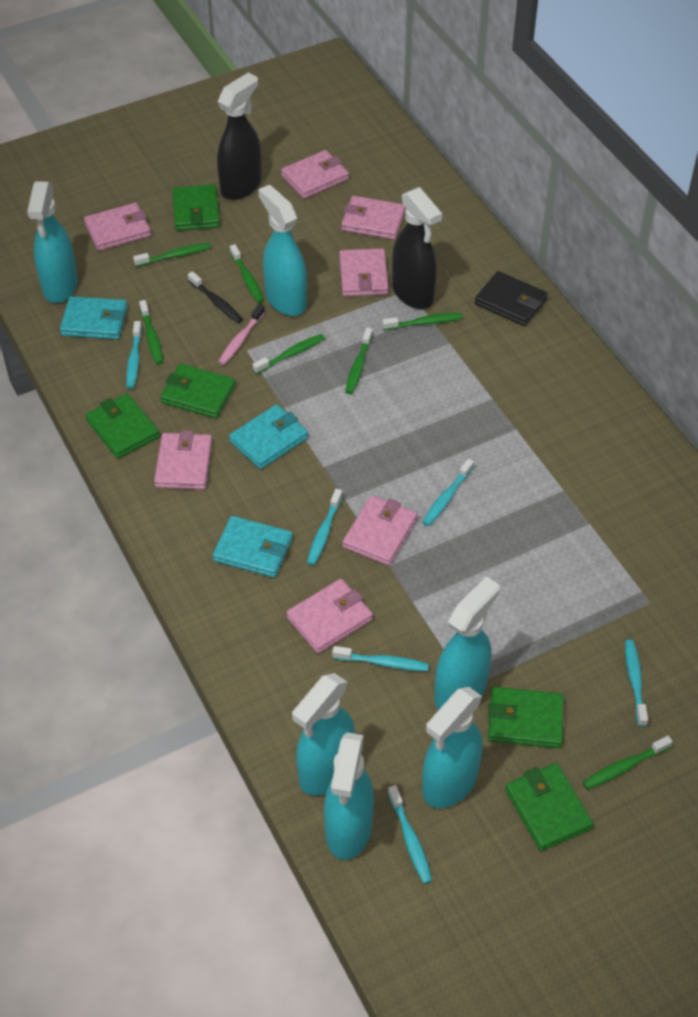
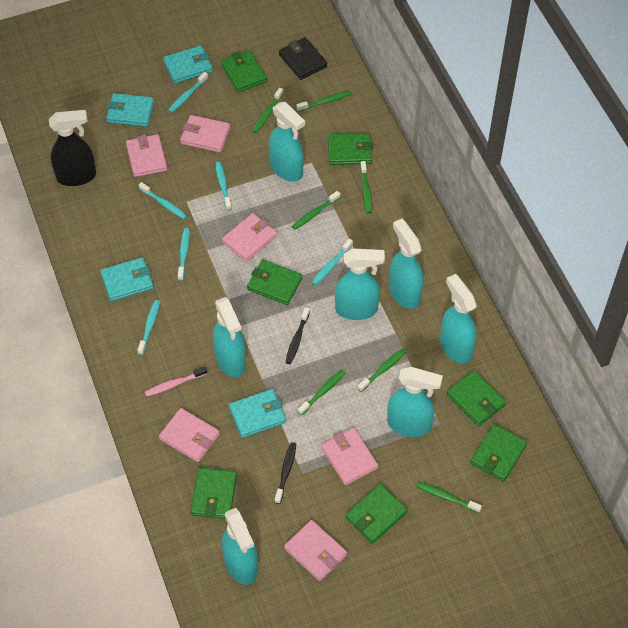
black spray bottle: 2 -> 1
black toothbrush: 1 -> 2
green wallet: 5 -> 7
pink wallet: 7 -> 6
turquoise spray bottle: 6 -> 7
turquoise wallet: 3 -> 4

